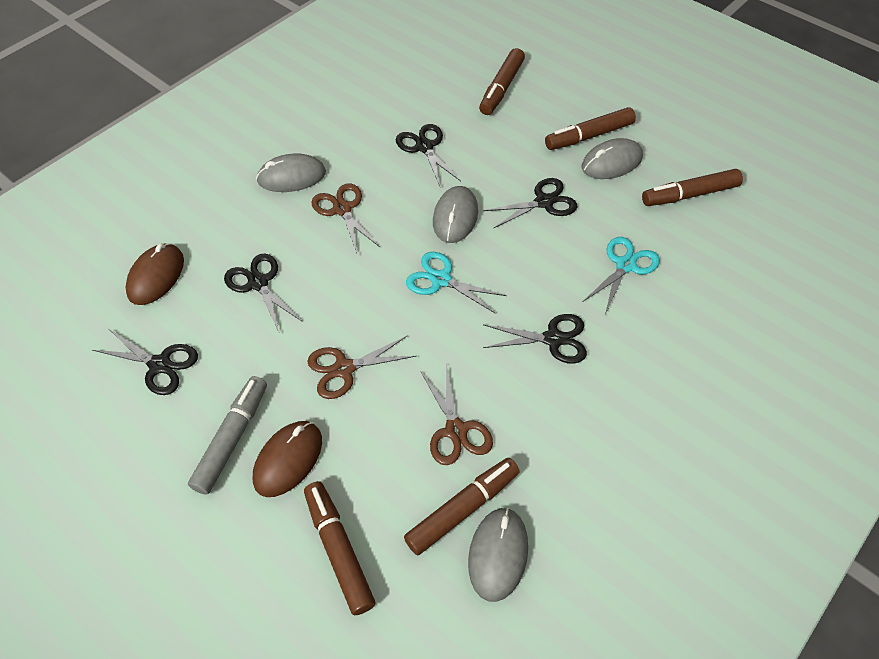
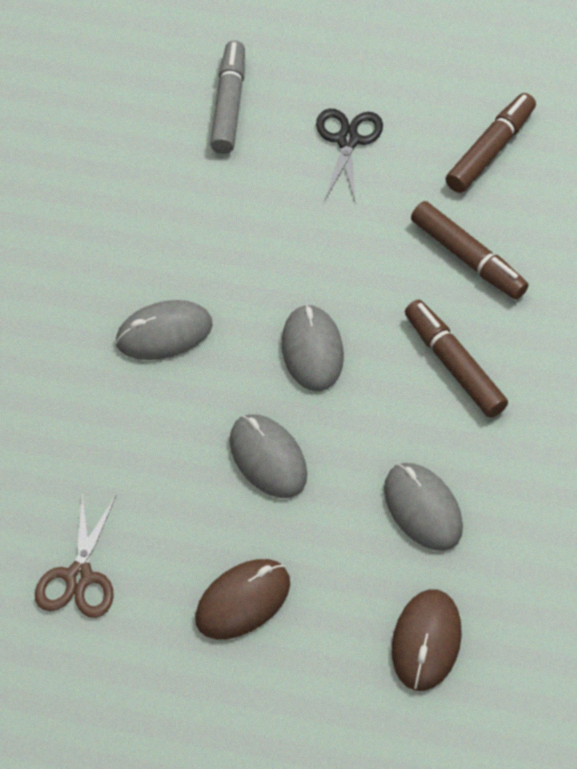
black scissors: 5 -> 1
brown marker: 5 -> 3
brown scissors: 3 -> 1
turquoise scissors: 2 -> 0

